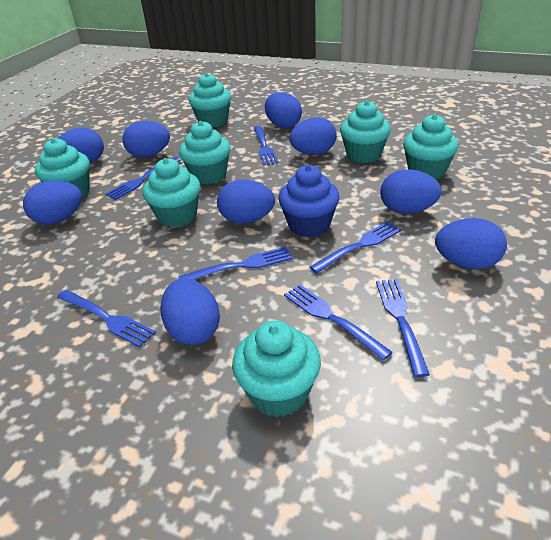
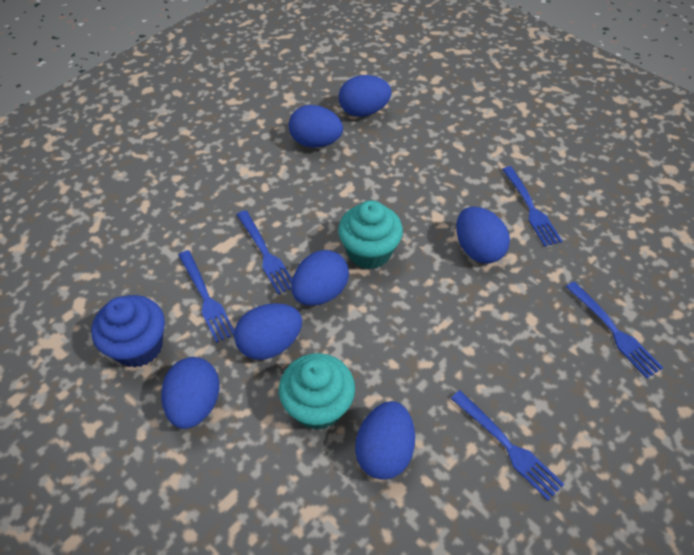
blue egg: 9 -> 7
blue fork: 7 -> 5
turquoise cupcake: 7 -> 2

